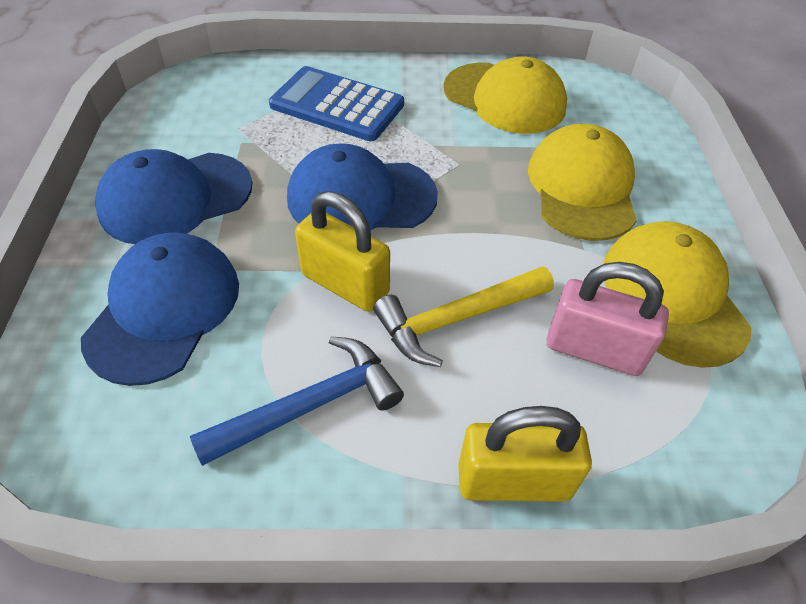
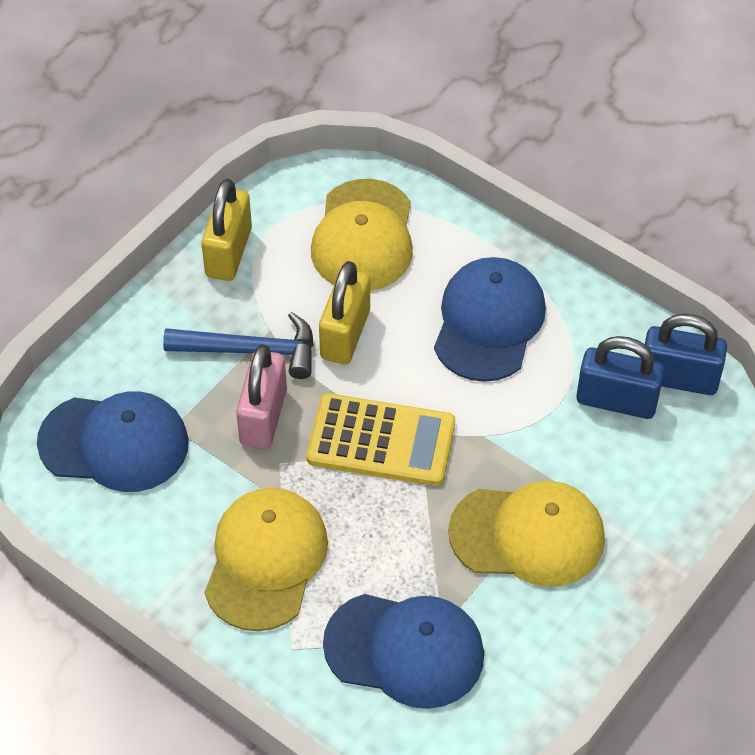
blue calculator: 1 -> 0
blue padlock: 0 -> 2
yellow calculator: 0 -> 1
yellow hammer: 1 -> 0

